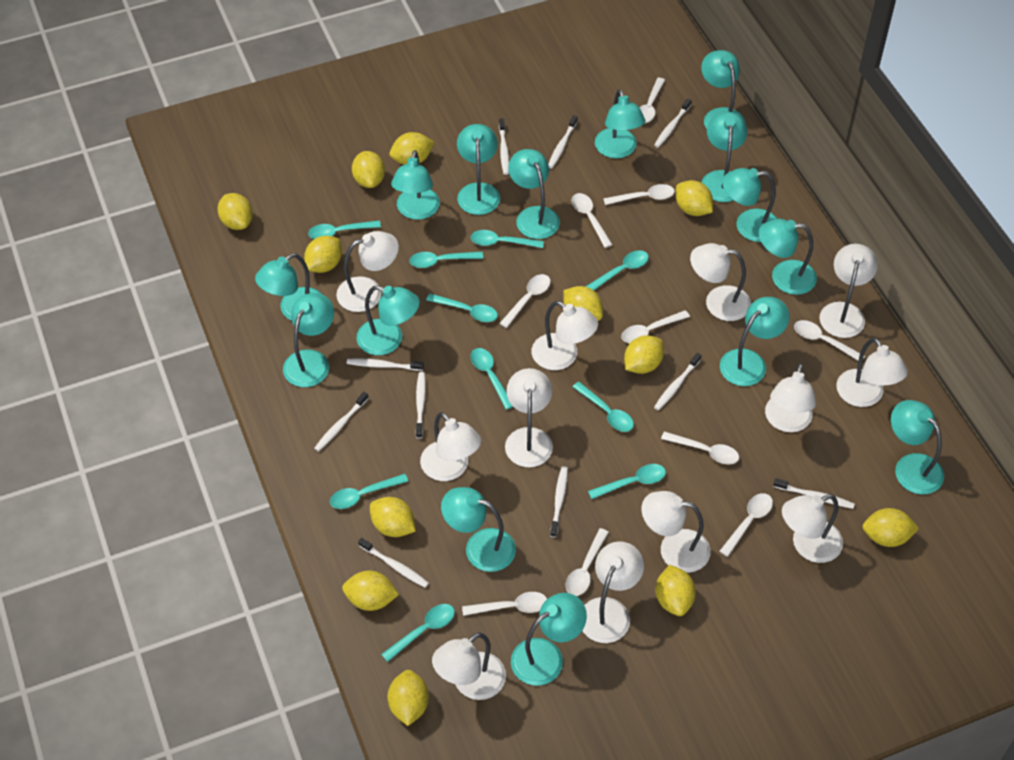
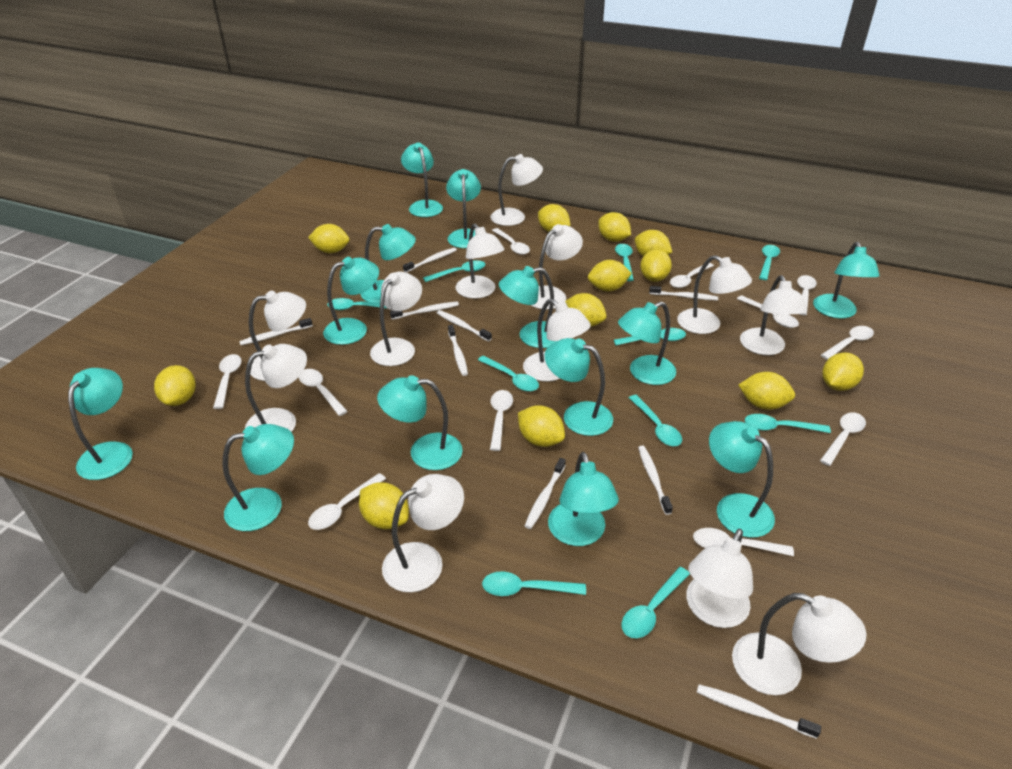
turquoise lamp: 15 -> 13
white spoon: 10 -> 11
white toothbrush: 10 -> 9

